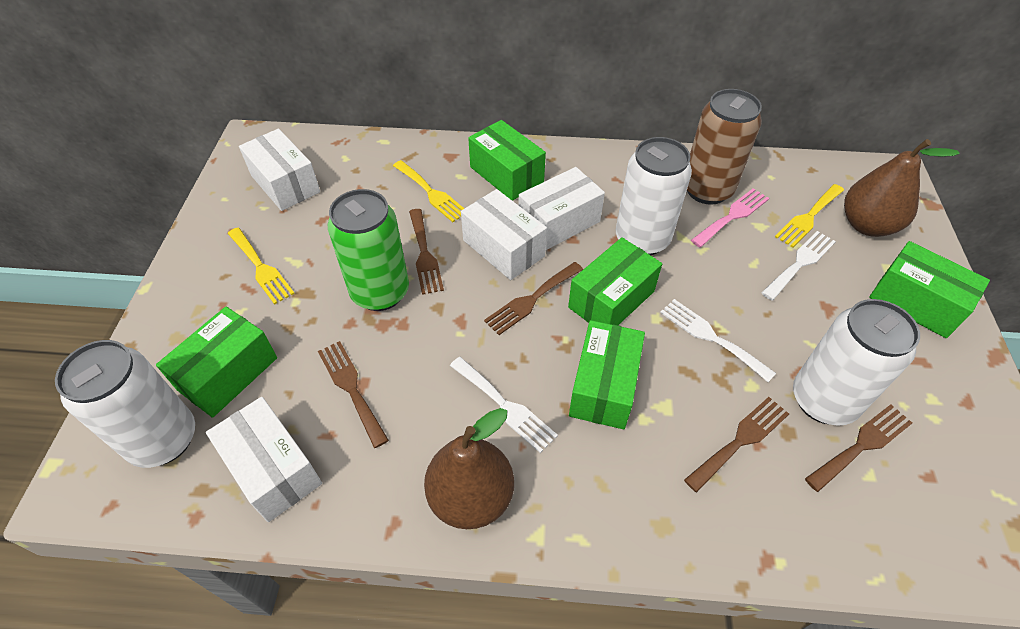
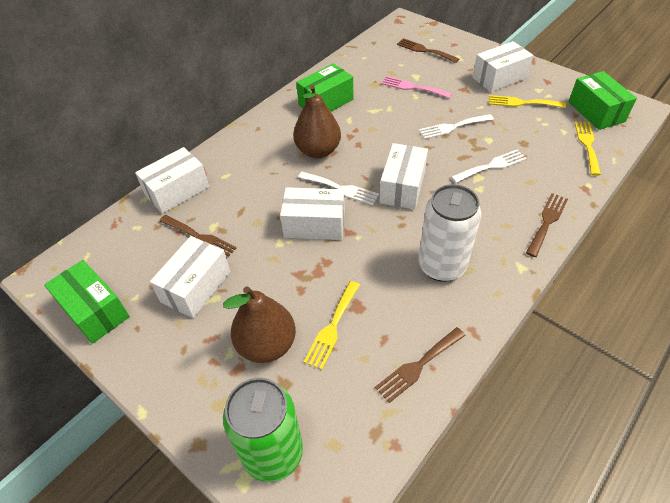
brown can: 1 -> 0
brown fork: 5 -> 4
green box: 5 -> 3
white box: 4 -> 5
white can: 3 -> 1

